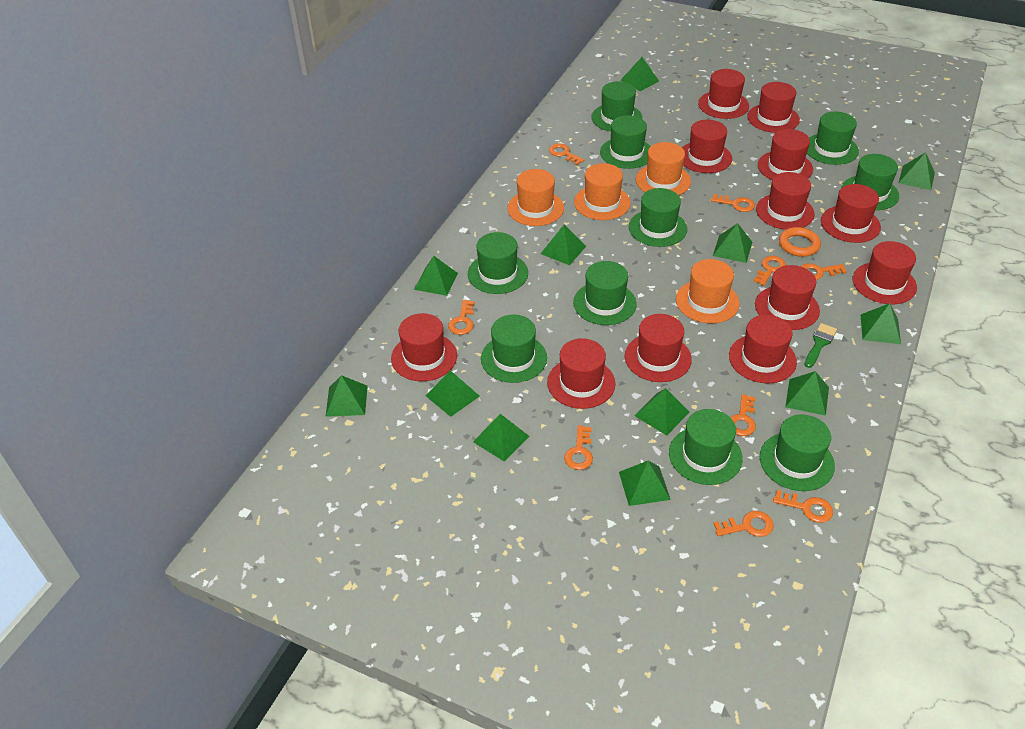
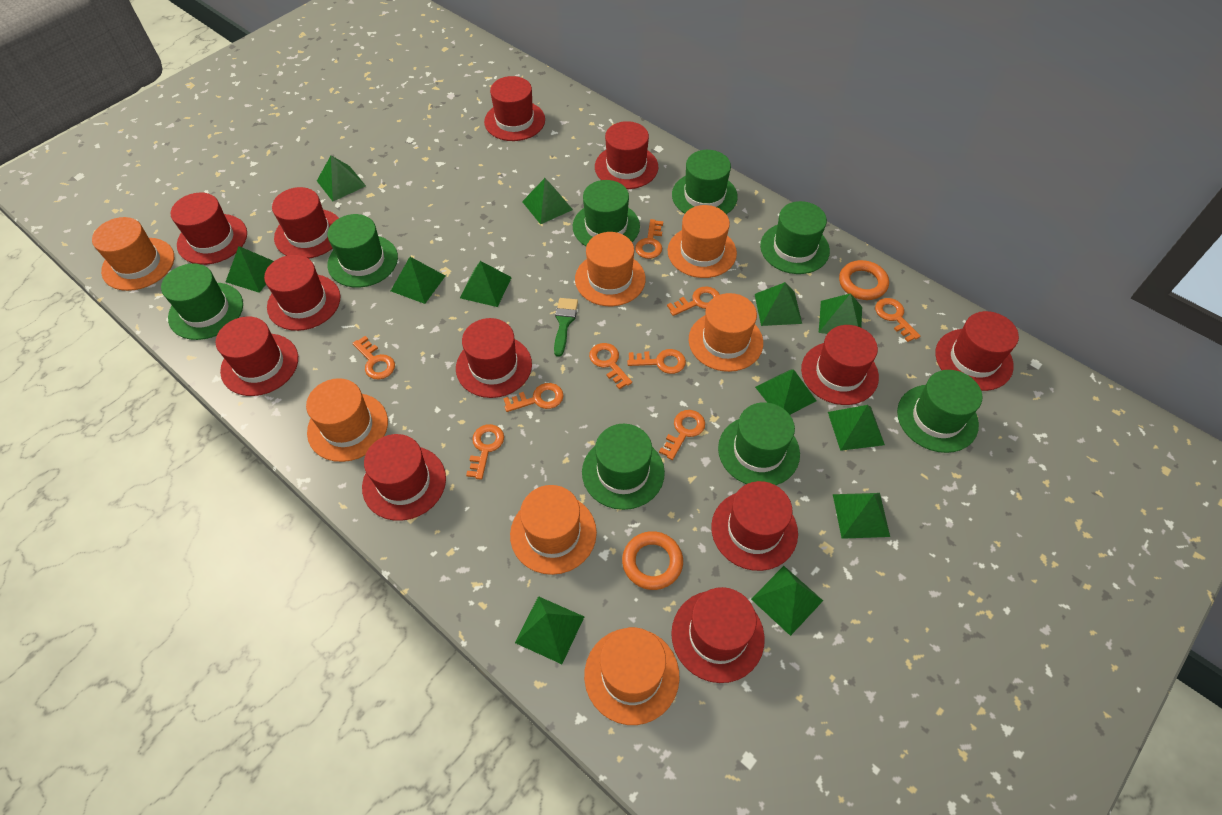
green hat: 10 -> 8
orange hat: 4 -> 7
orange ring: 1 -> 2

